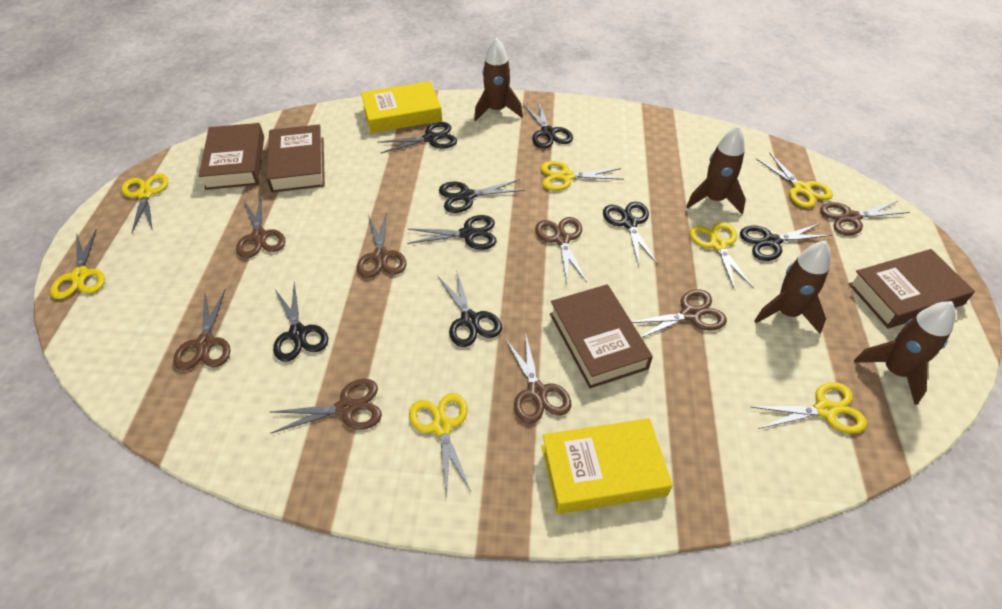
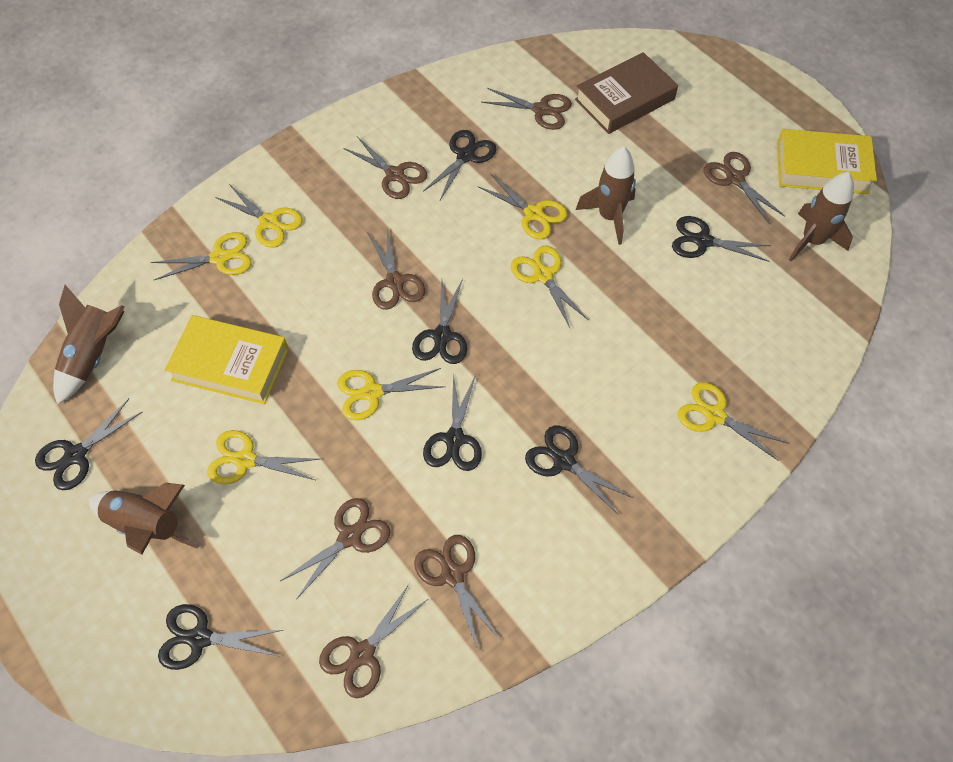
black scissors: 8 -> 7
brown book: 4 -> 1
brown scissors: 8 -> 7

